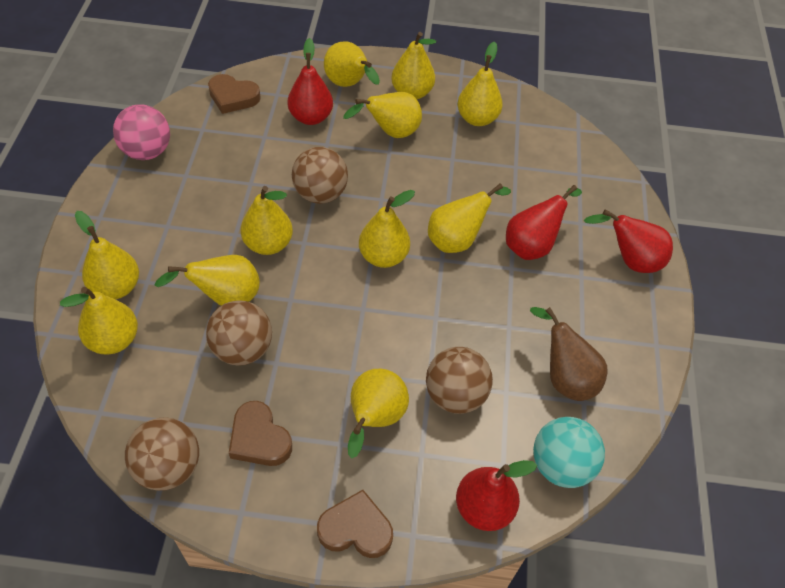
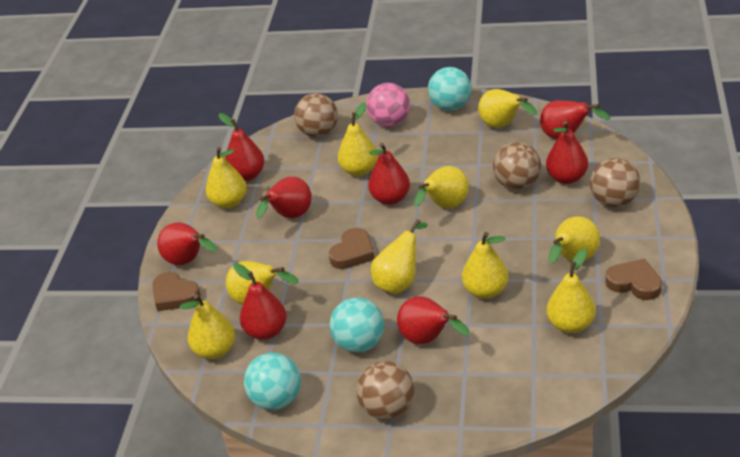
brown pear: 1 -> 0
red pear: 4 -> 8
turquoise ball: 1 -> 3
yellow pear: 11 -> 10

